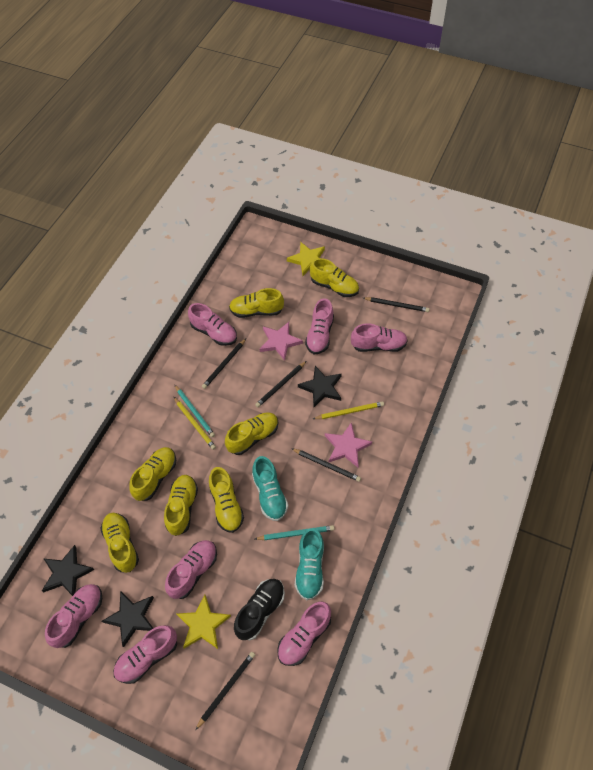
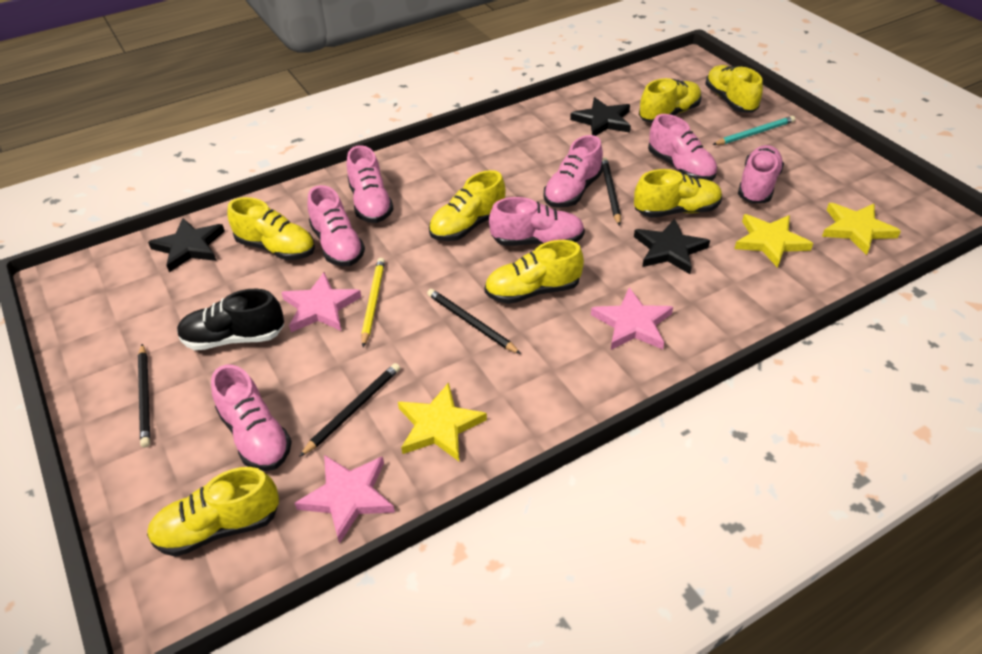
black pencil: 5 -> 4
pink star: 2 -> 3
turquoise pencil: 2 -> 1
turquoise shoe: 2 -> 0
yellow pencil: 2 -> 1
yellow star: 2 -> 3

